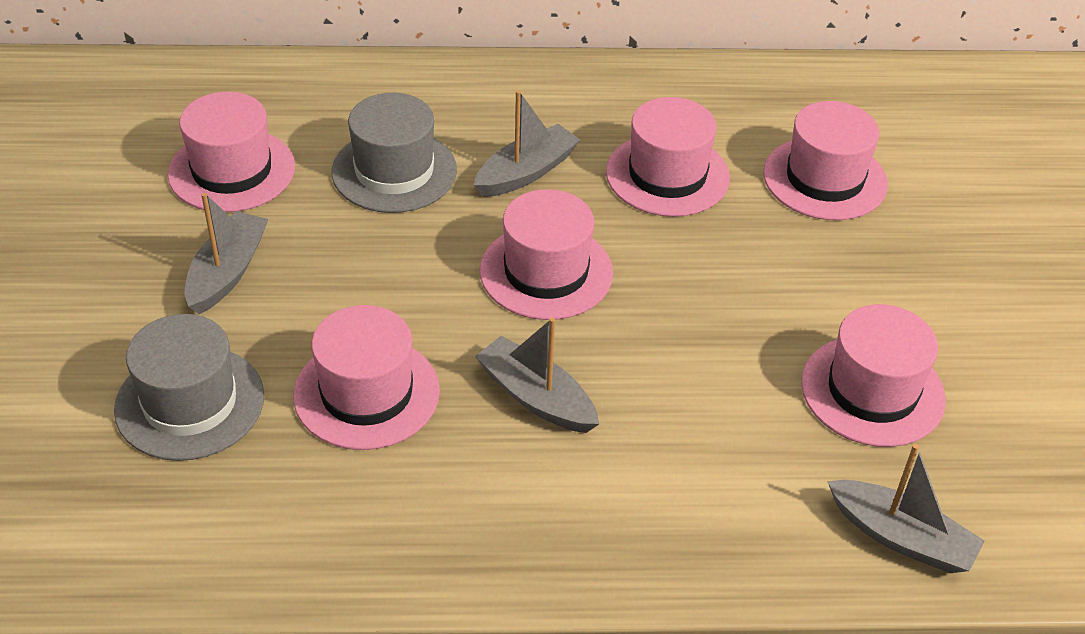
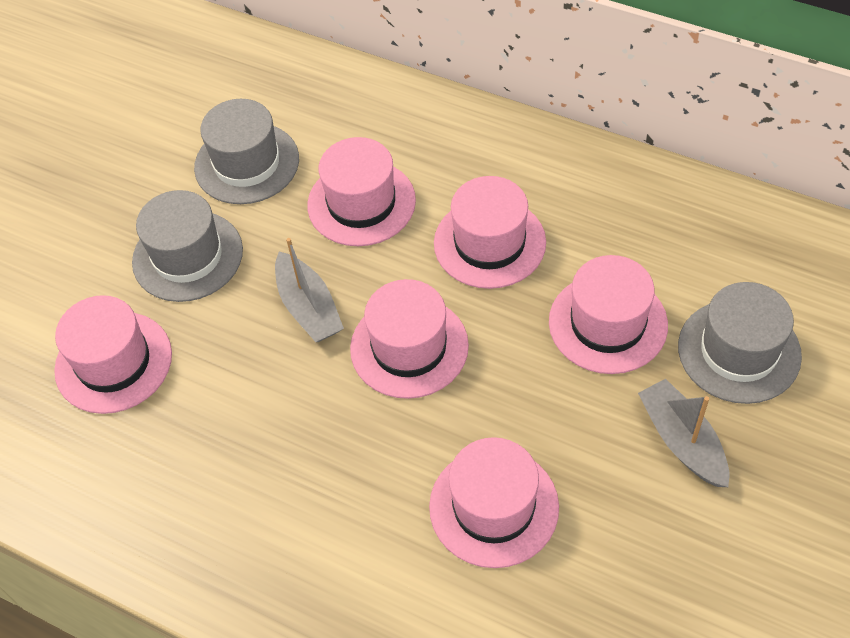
grey boat: 4 -> 2
grey hat: 2 -> 3

